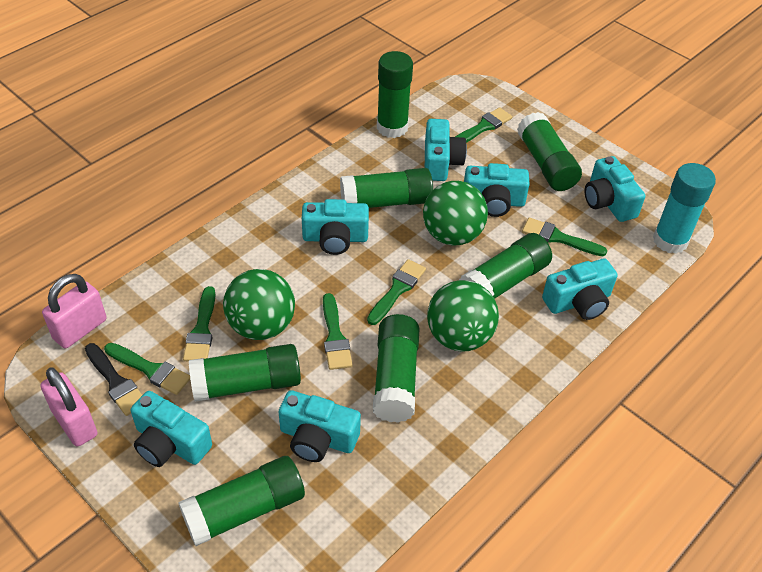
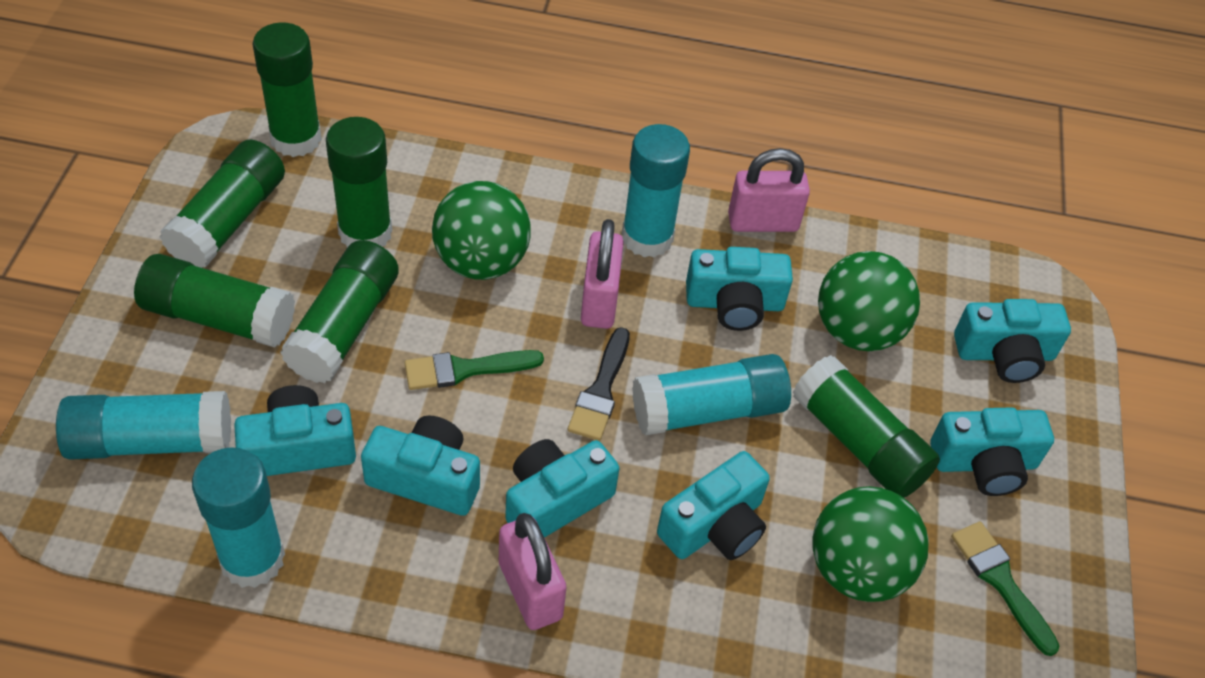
green brush: 6 -> 2
green glue stick: 7 -> 6
pink padlock: 2 -> 3
turquoise glue stick: 1 -> 4

